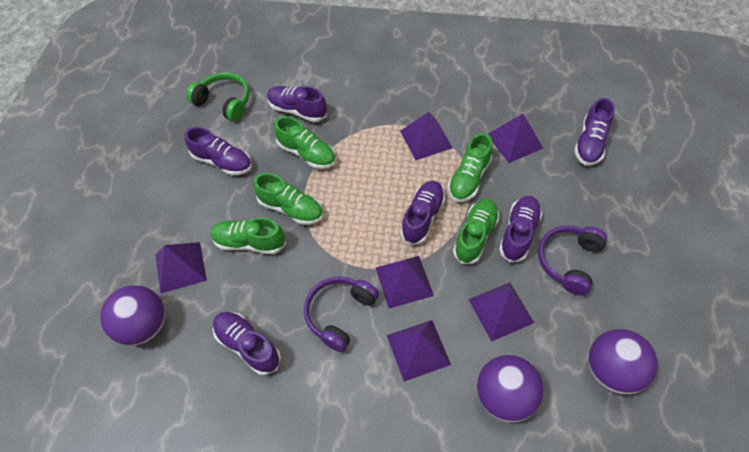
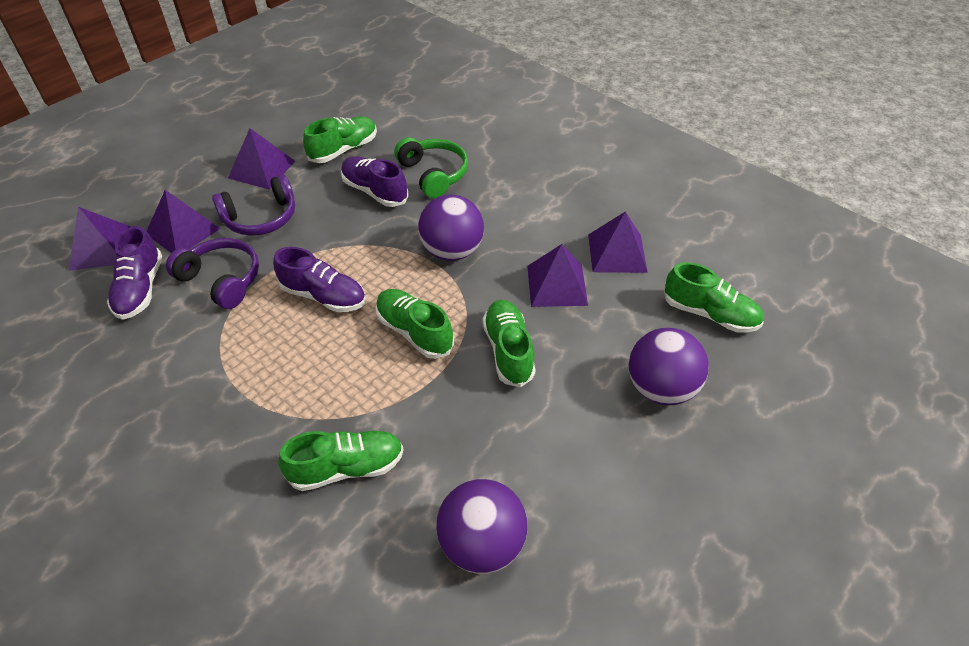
purple pyramid: 6 -> 5
purple shoe: 6 -> 3

